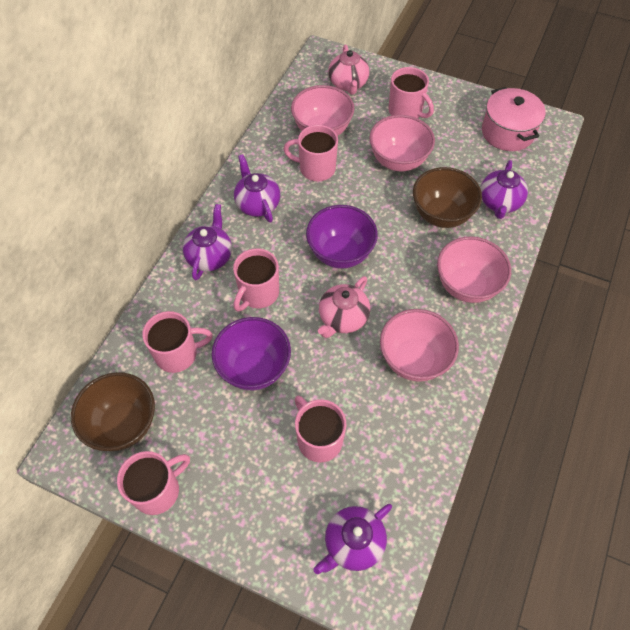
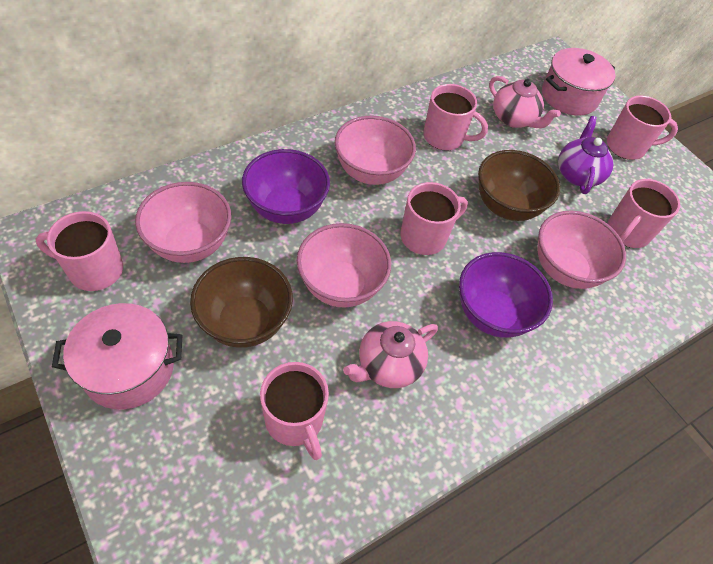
pink pot: 1 -> 2
purple teapot: 4 -> 1

